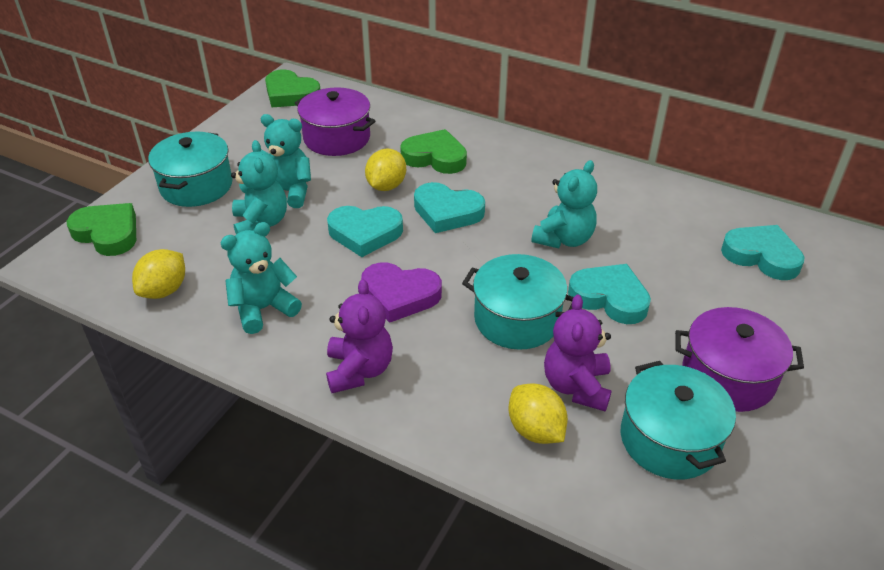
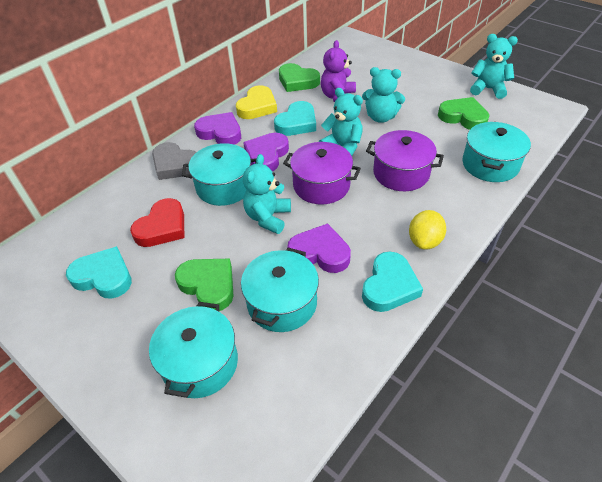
grey heart: 0 -> 1
purple heart: 1 -> 3
purple teddy bear: 2 -> 1
red heart: 0 -> 1
turquoise heart: 4 -> 3
turquoise pot: 3 -> 4
yellow heart: 0 -> 1
yellow lemon: 3 -> 1

